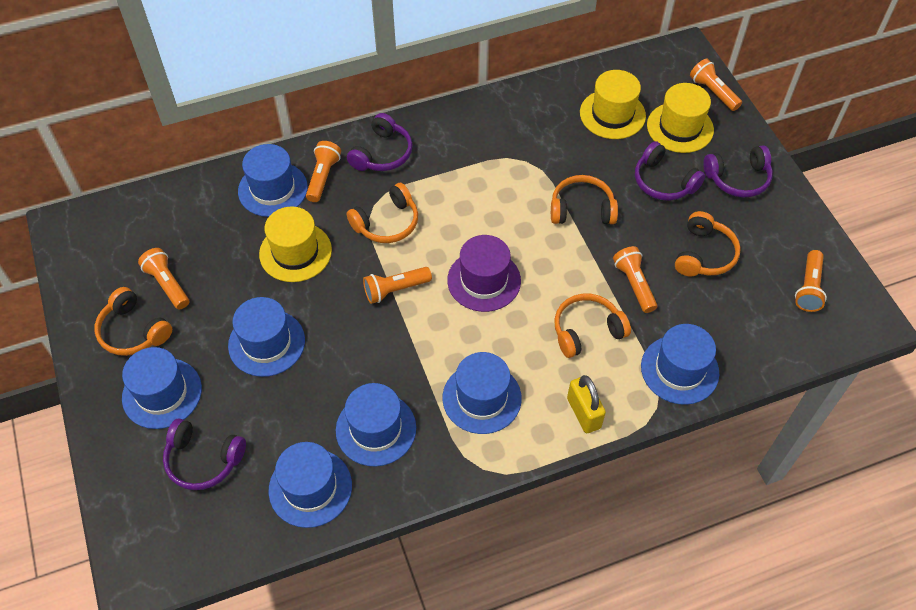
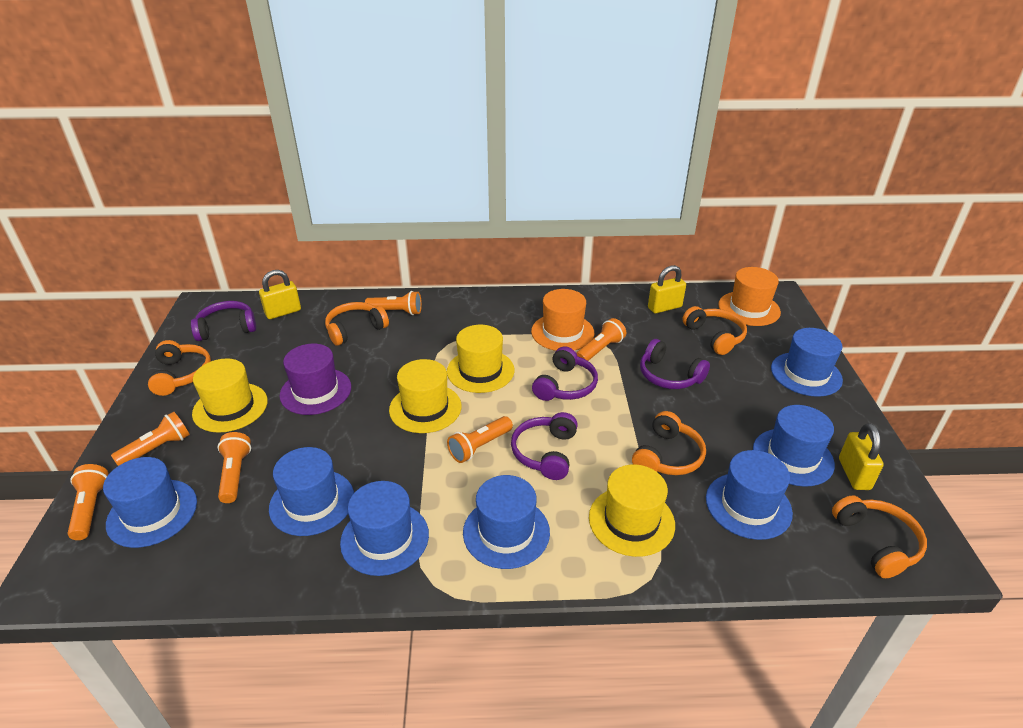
orange hat: 0 -> 2
yellow hat: 3 -> 4
yellow padlock: 1 -> 3

